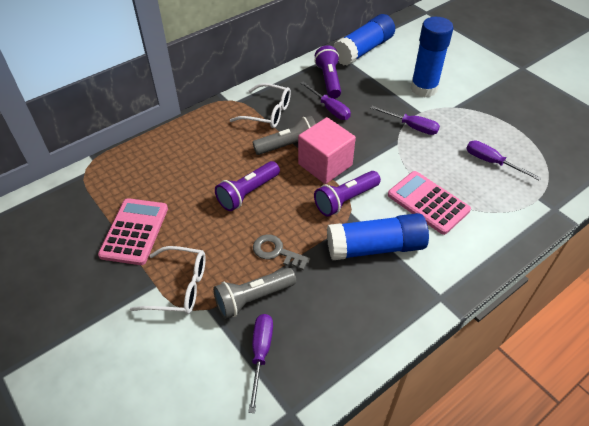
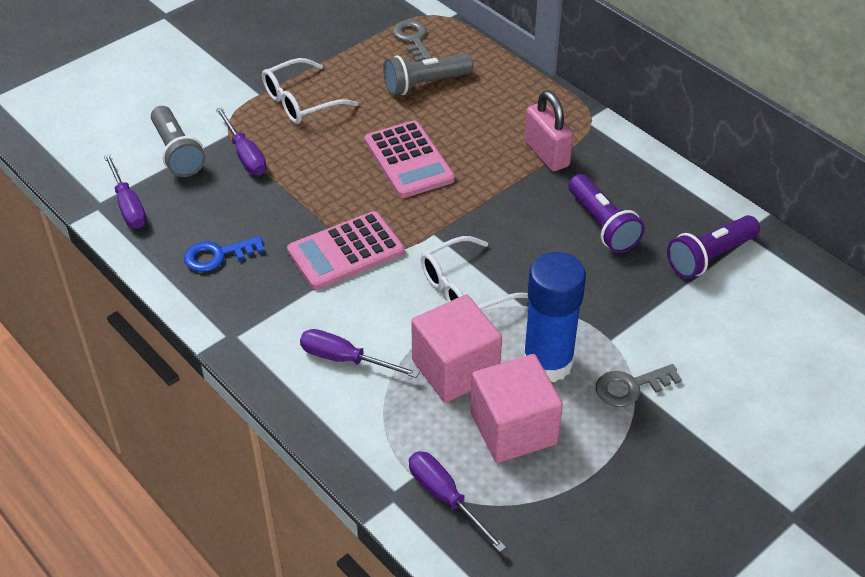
blue glue stick: 3 -> 1
blue key: 0 -> 1
grey key: 1 -> 2
pink cube: 1 -> 2
pink padlock: 0 -> 1
purple flashlight: 3 -> 2

